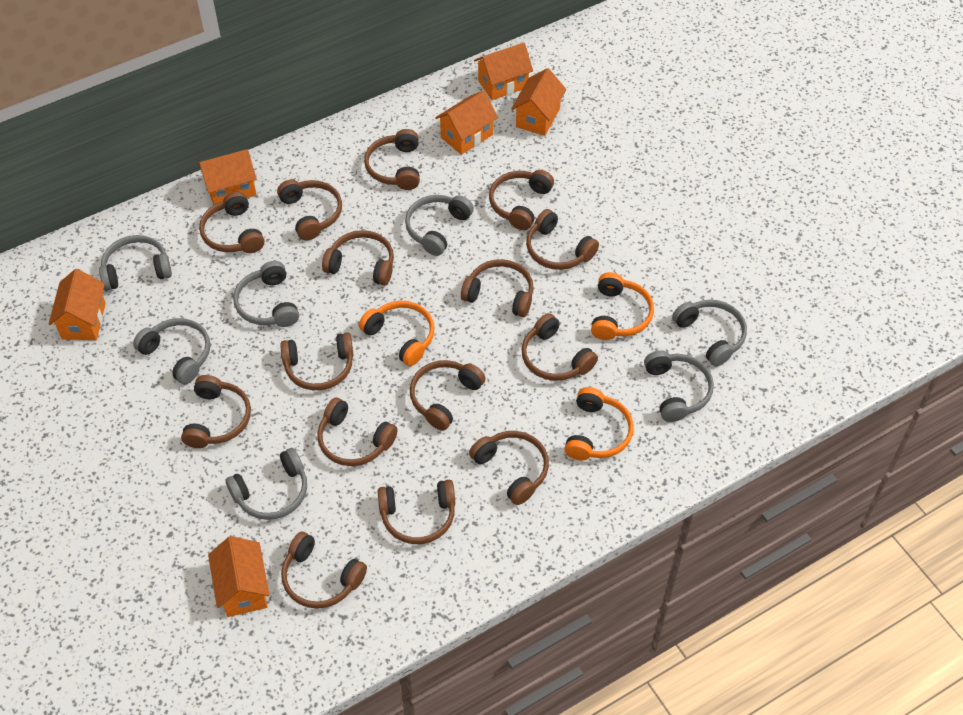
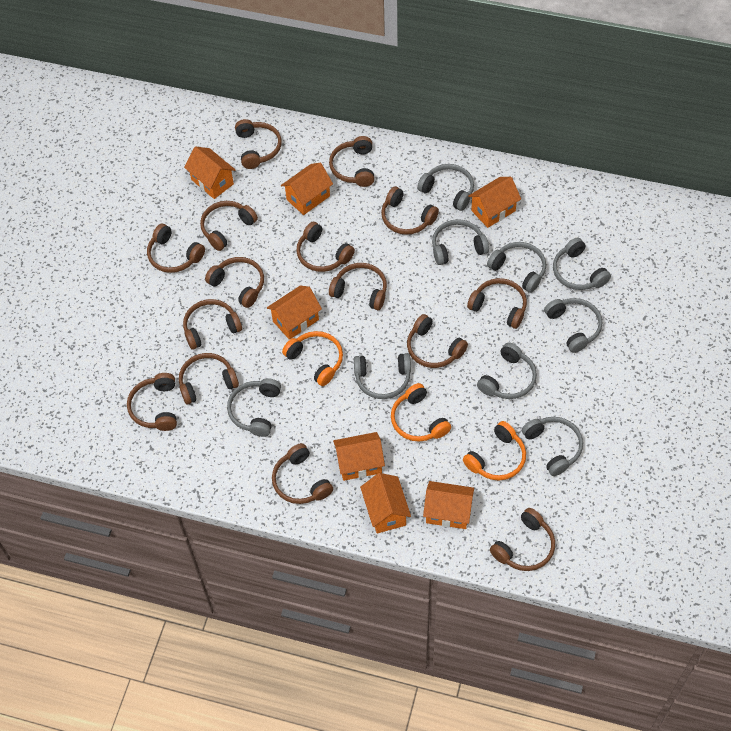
grey headphones: 7 -> 9
orange house: 6 -> 7

